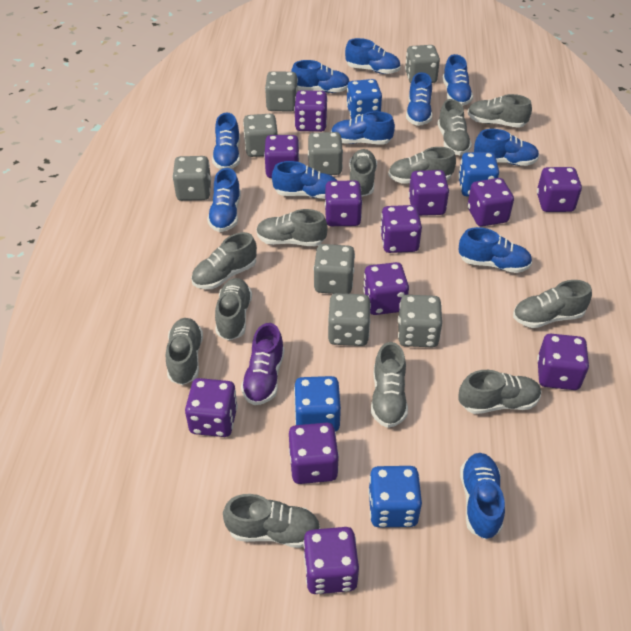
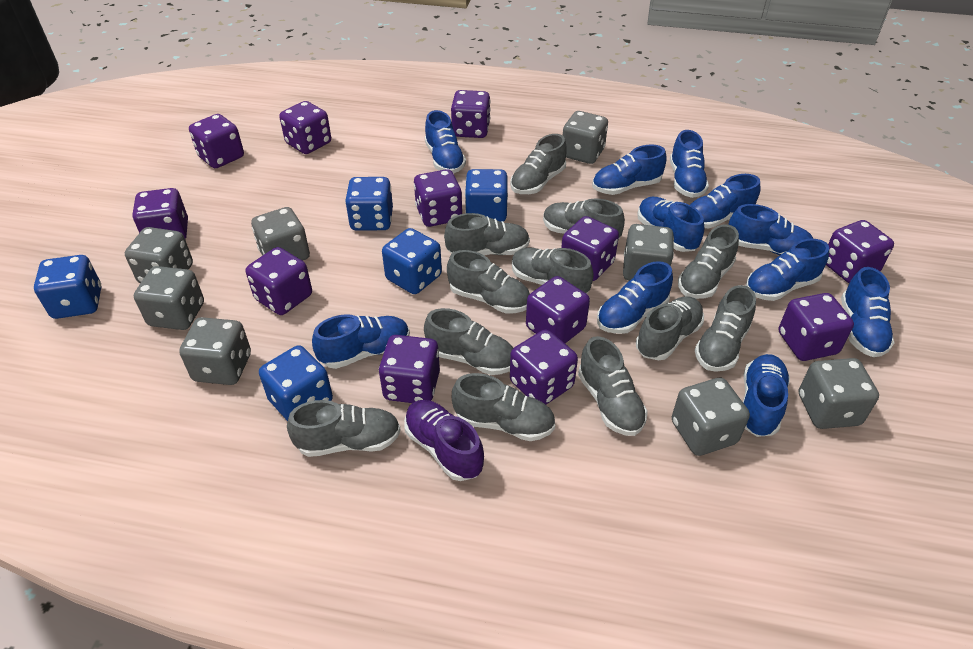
blue dice: 4 -> 5

